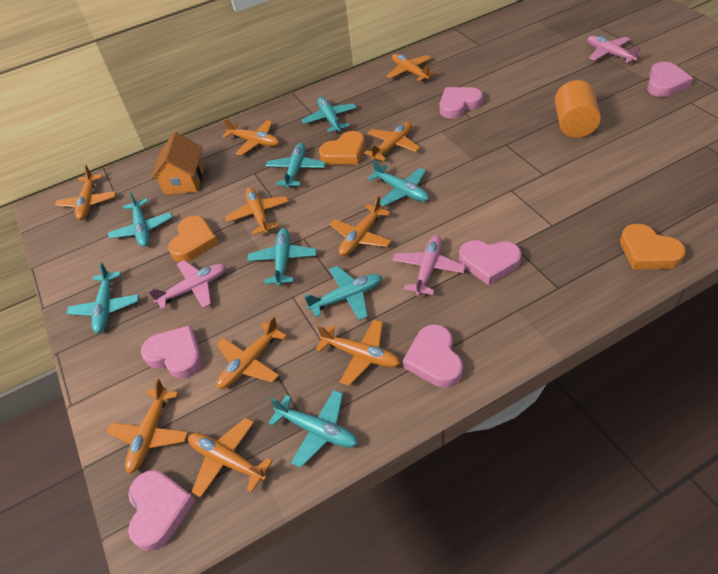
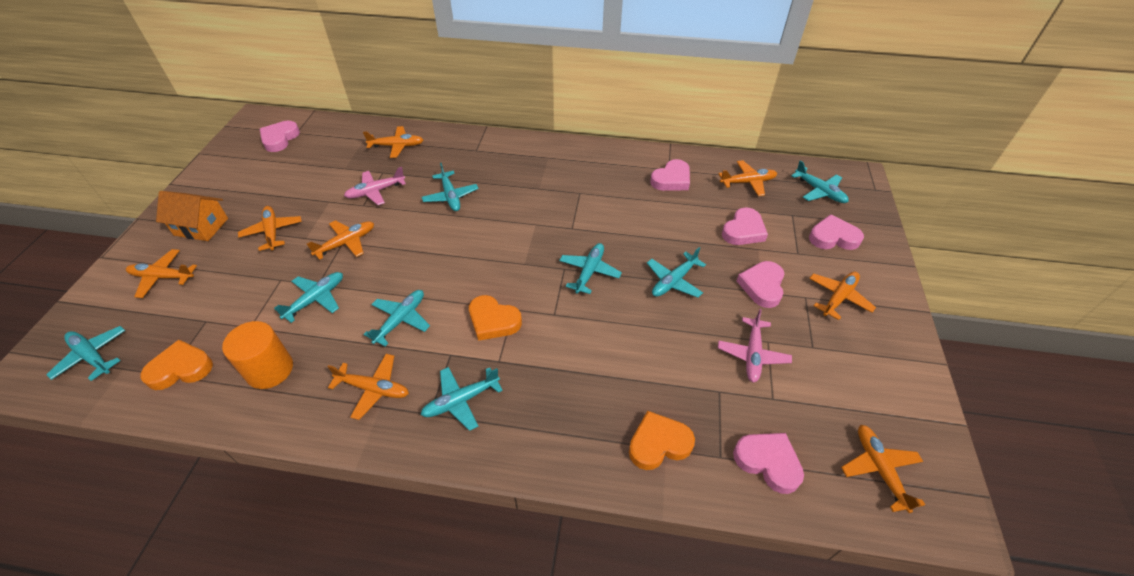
orange plane: 10 -> 8
pink plane: 3 -> 2

